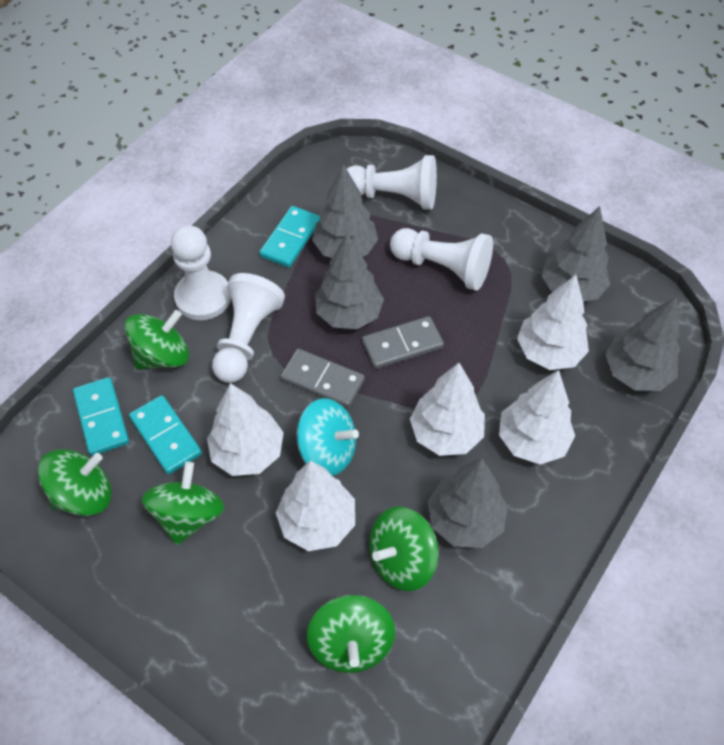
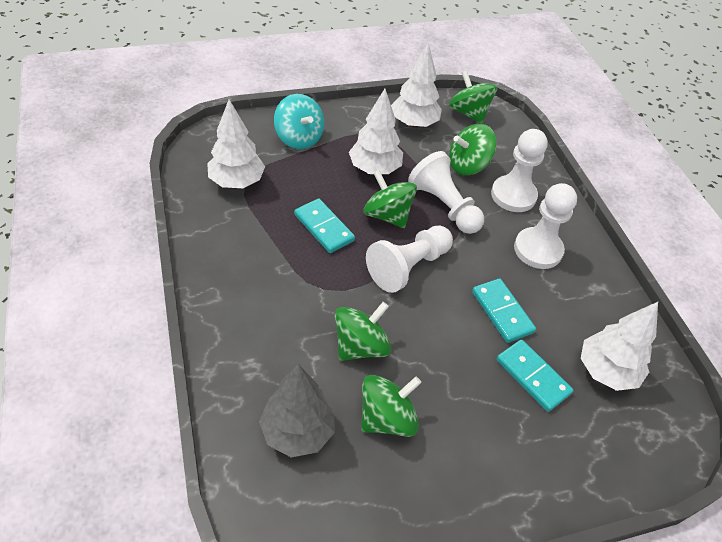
grey domino: 2 -> 0
grey tree: 5 -> 1
white tree: 5 -> 4

